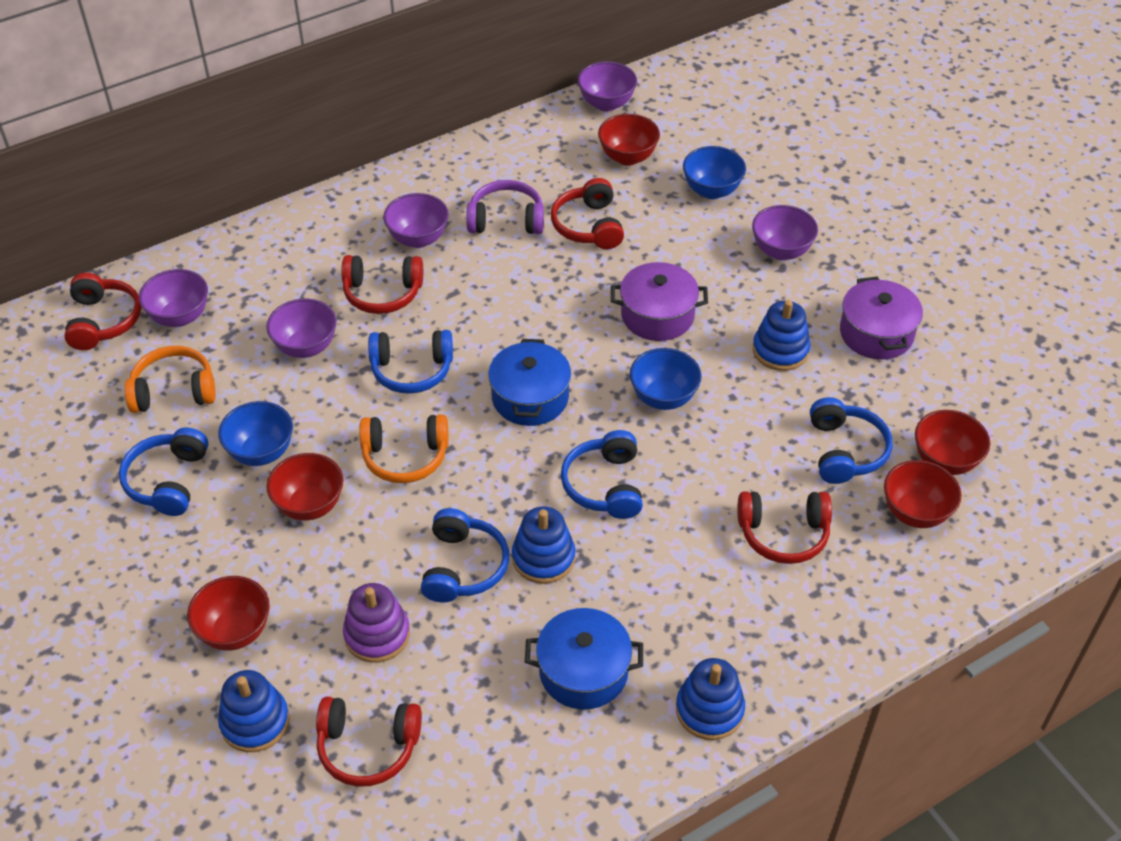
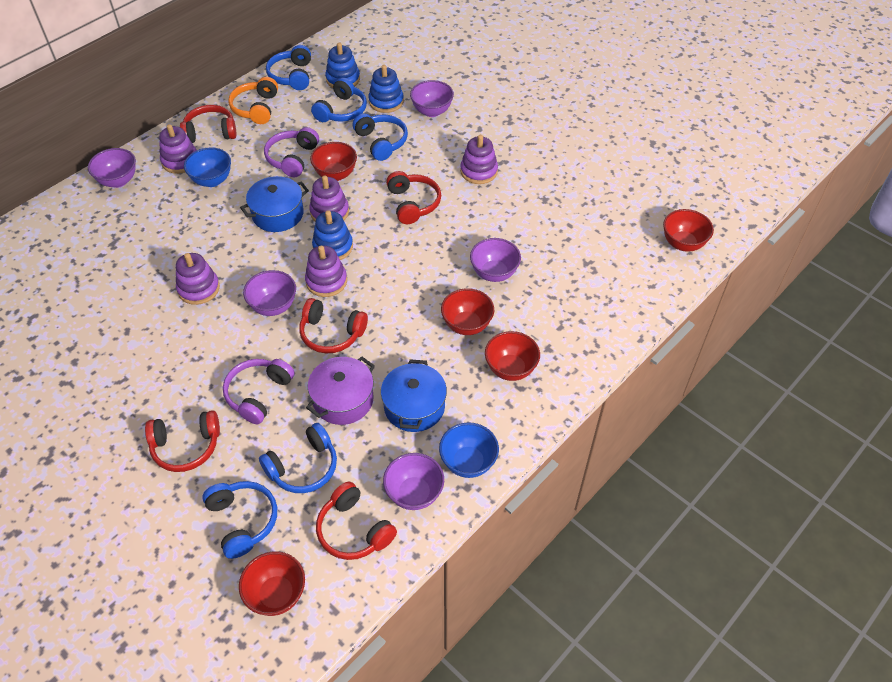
blue bowl: 3 -> 2
blue stacking toy: 4 -> 3
orange headphones: 2 -> 1
purple headphones: 1 -> 2
purple pot: 2 -> 1
purple stacking toy: 1 -> 5

